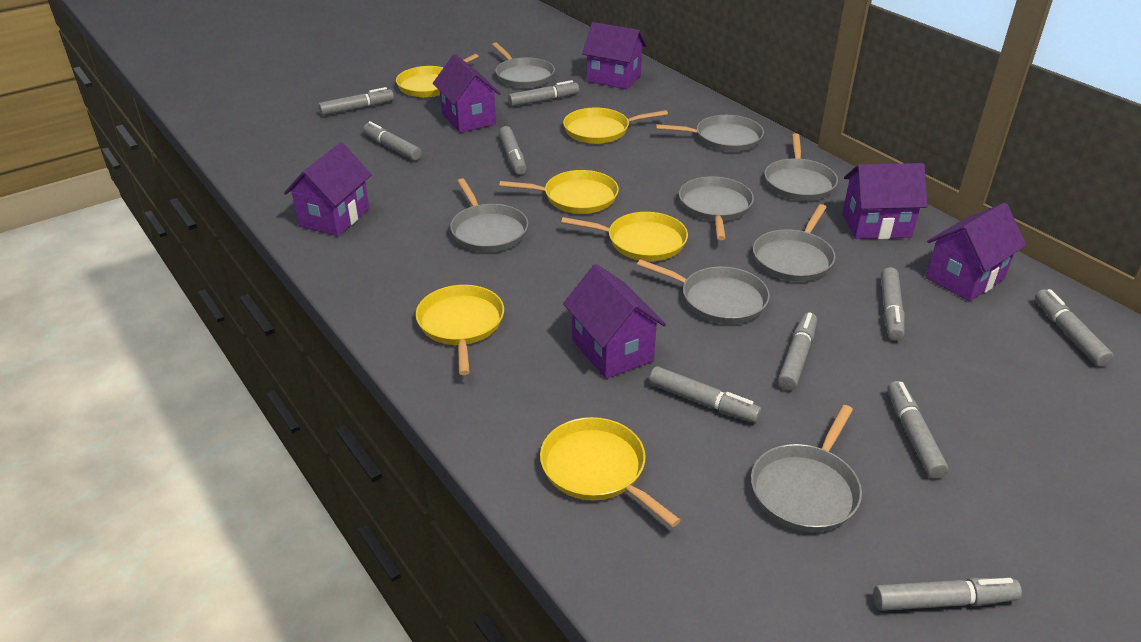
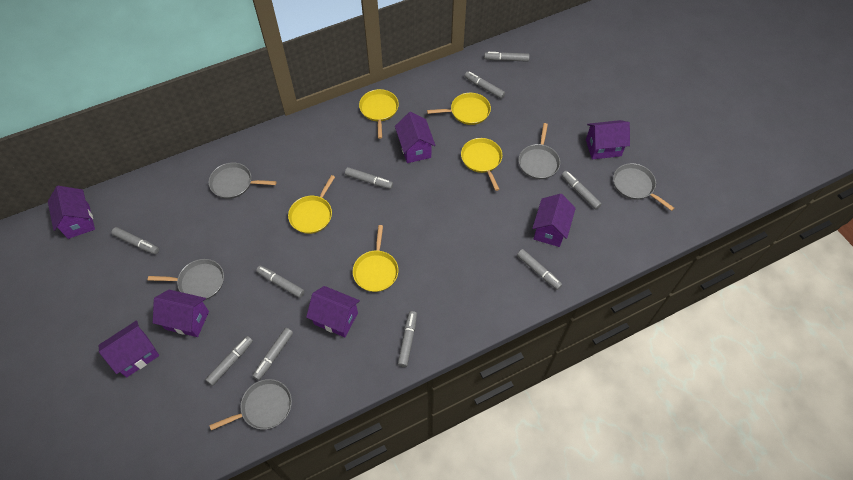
grey pan: 8 -> 5
purple house: 6 -> 7
yellow pan: 6 -> 5

